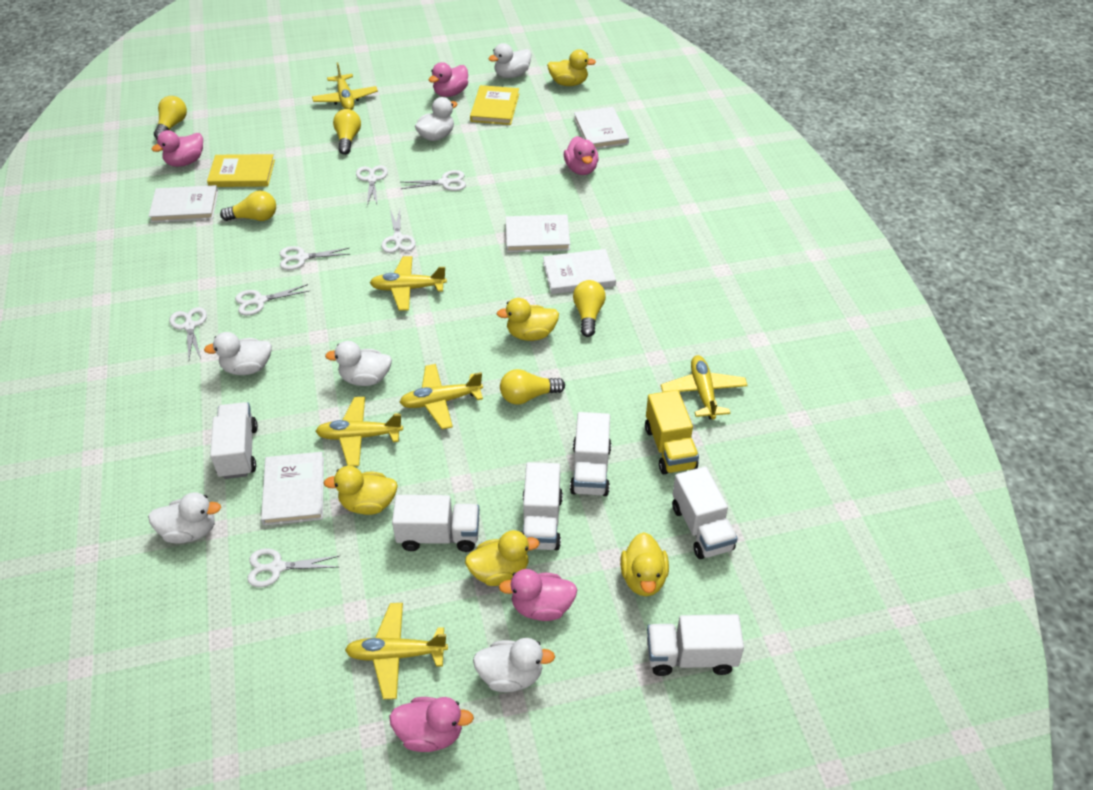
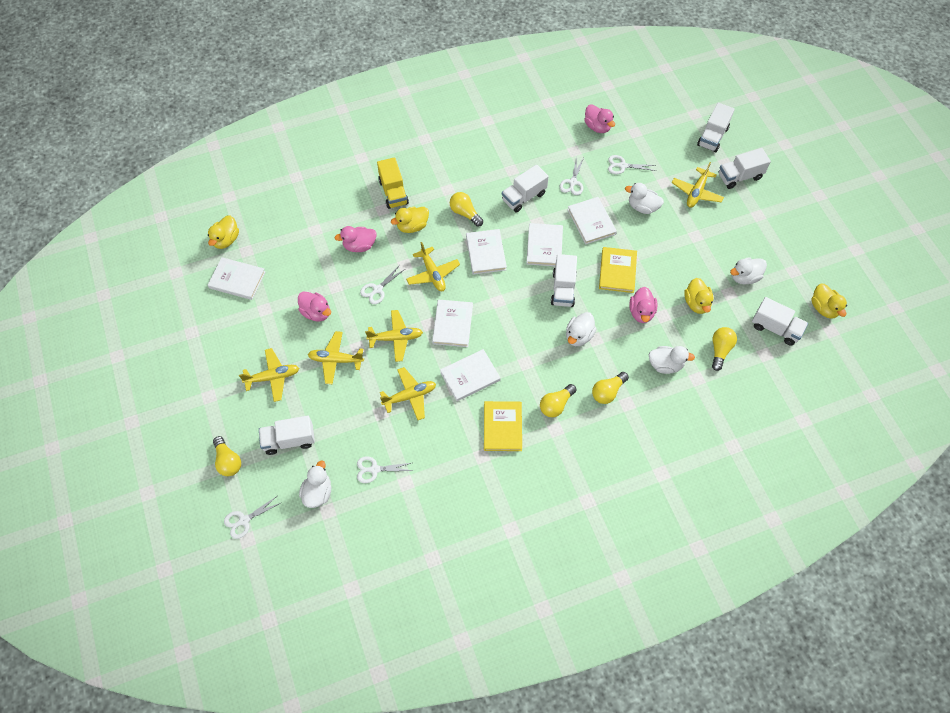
pink duck: 5 -> 4
white book: 5 -> 6
white duck: 6 -> 5
white scissors: 7 -> 5
yellow duck: 5 -> 4

